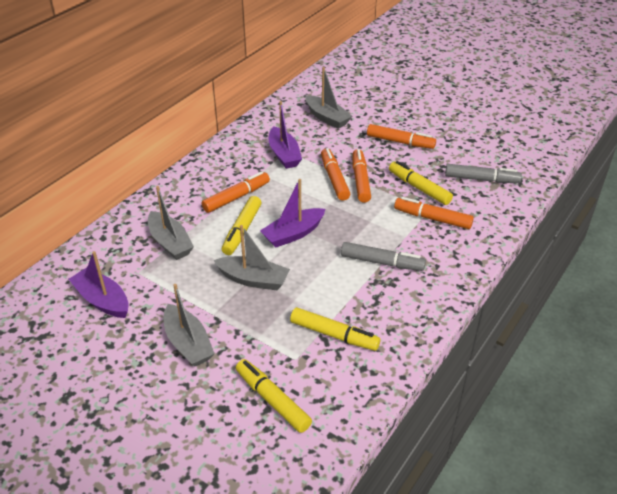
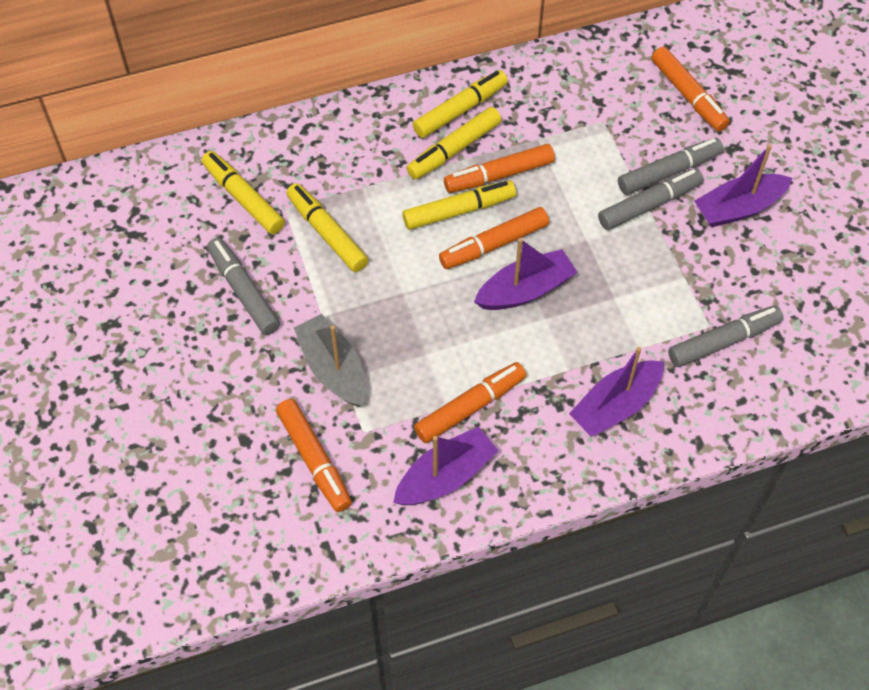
grey boat: 4 -> 1
grey marker: 2 -> 4
purple boat: 3 -> 4
yellow marker: 4 -> 5

